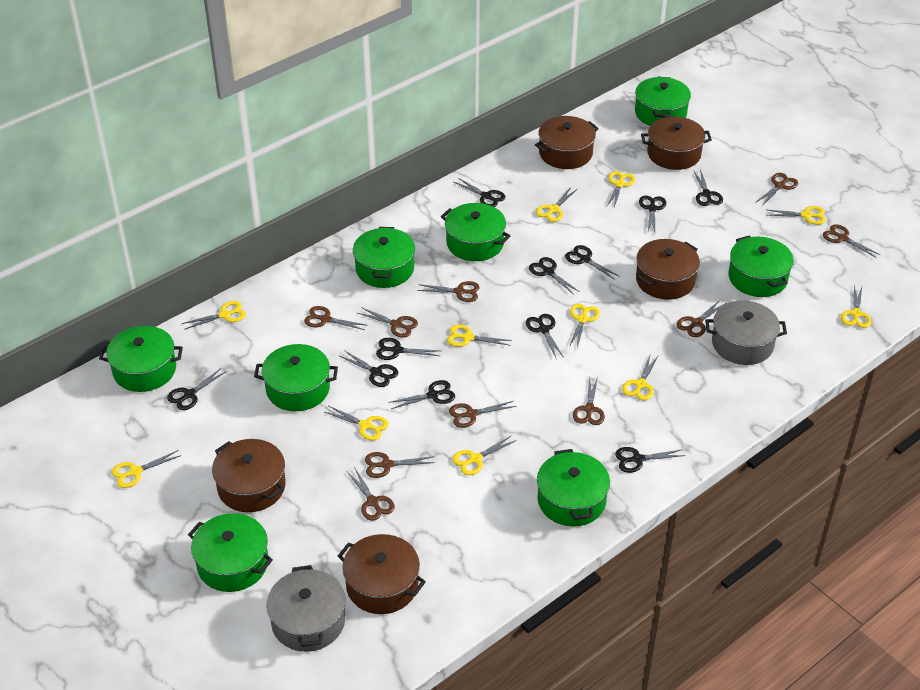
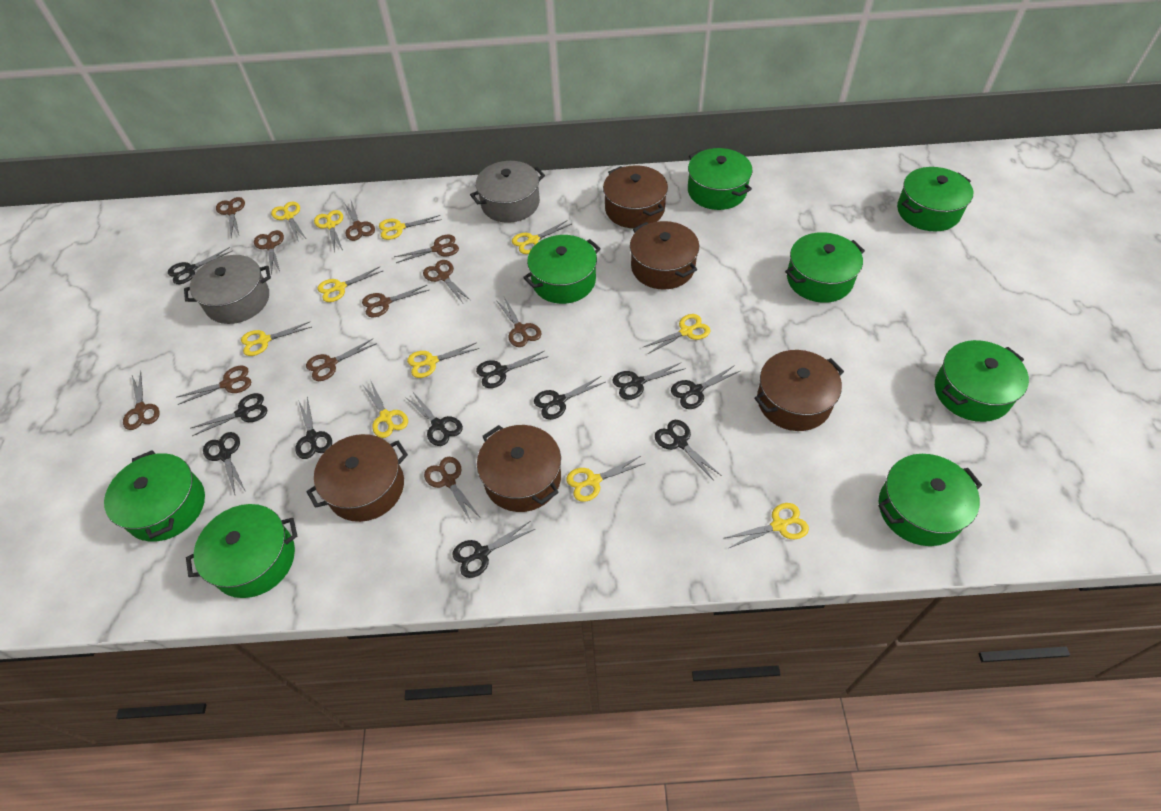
brown scissors: 10 -> 11

